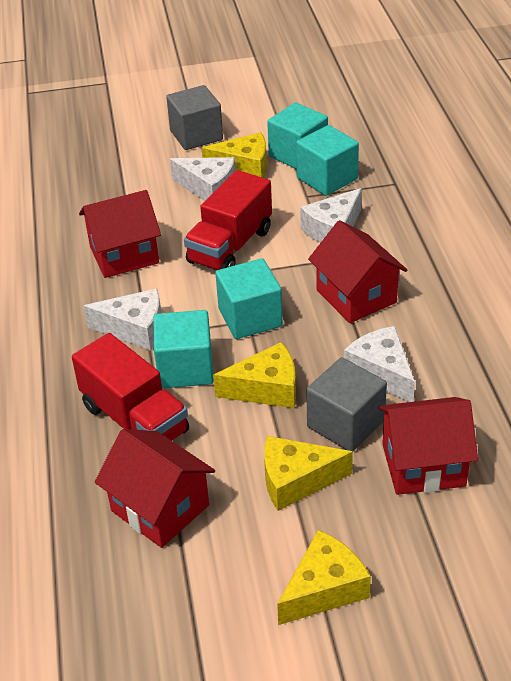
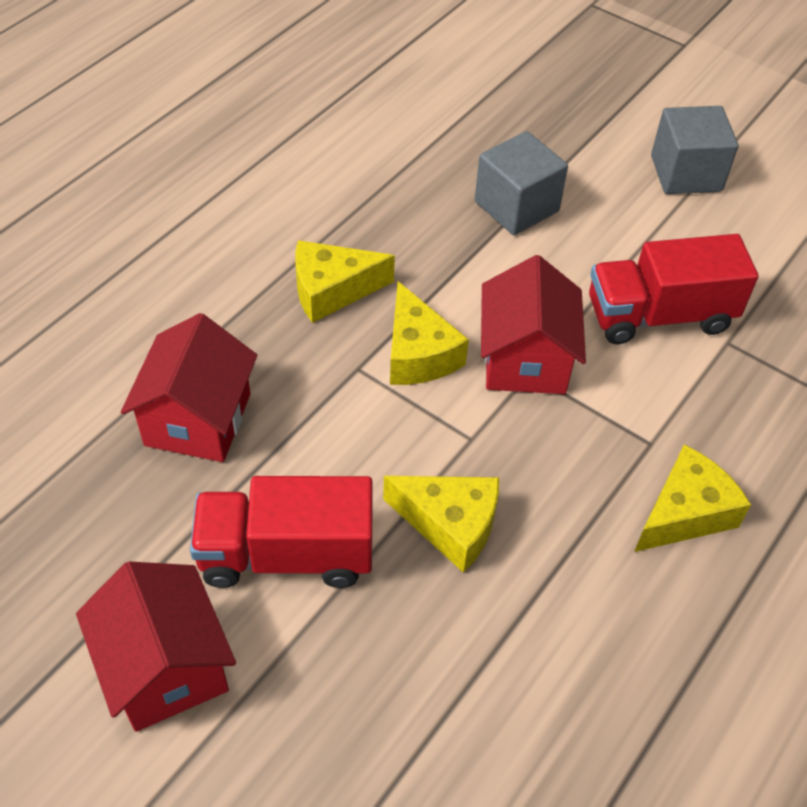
red house: 4 -> 3
turquoise cube: 4 -> 0
white cheese: 4 -> 0

